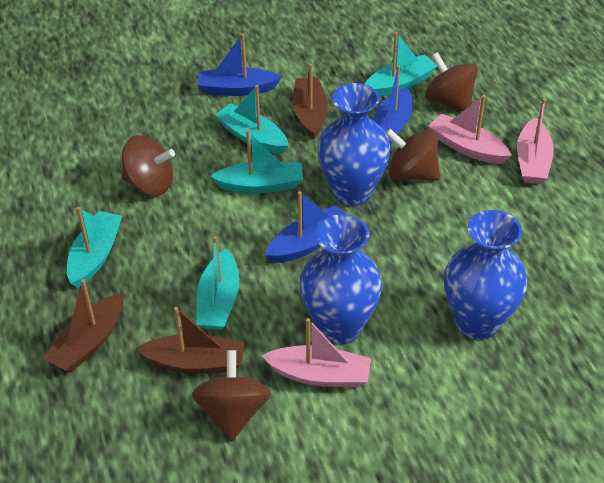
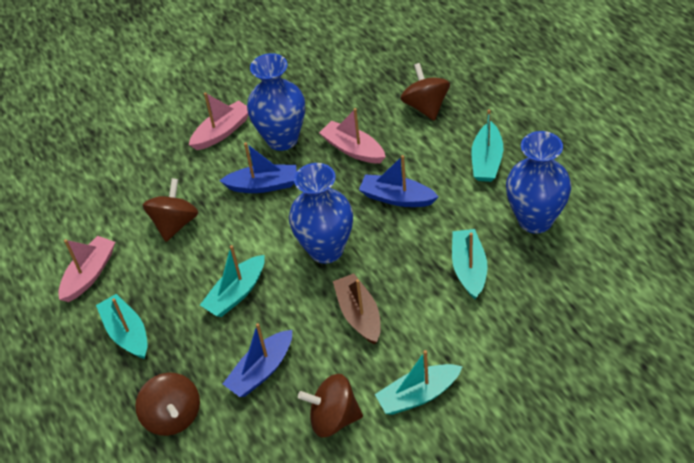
brown boat: 3 -> 1

